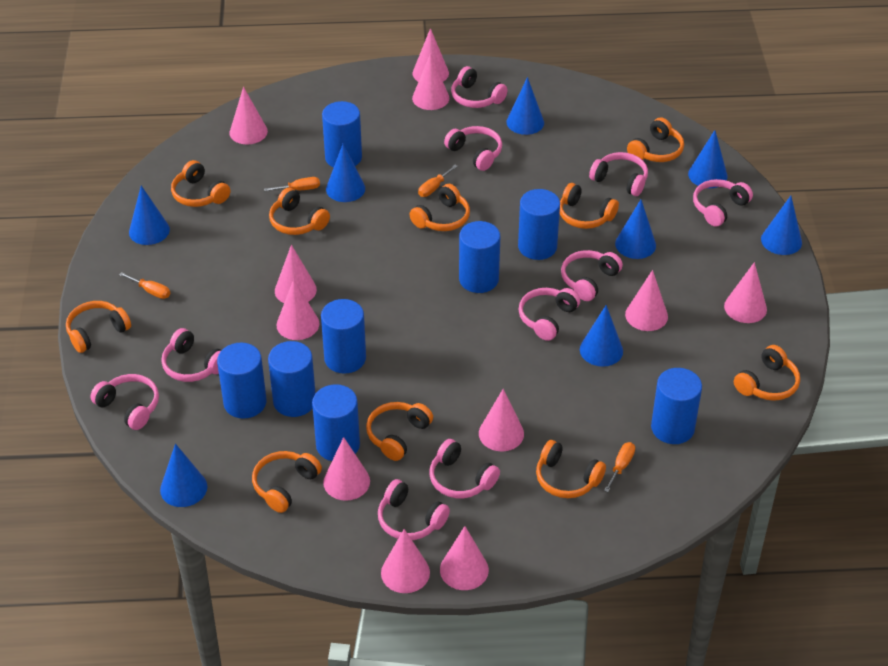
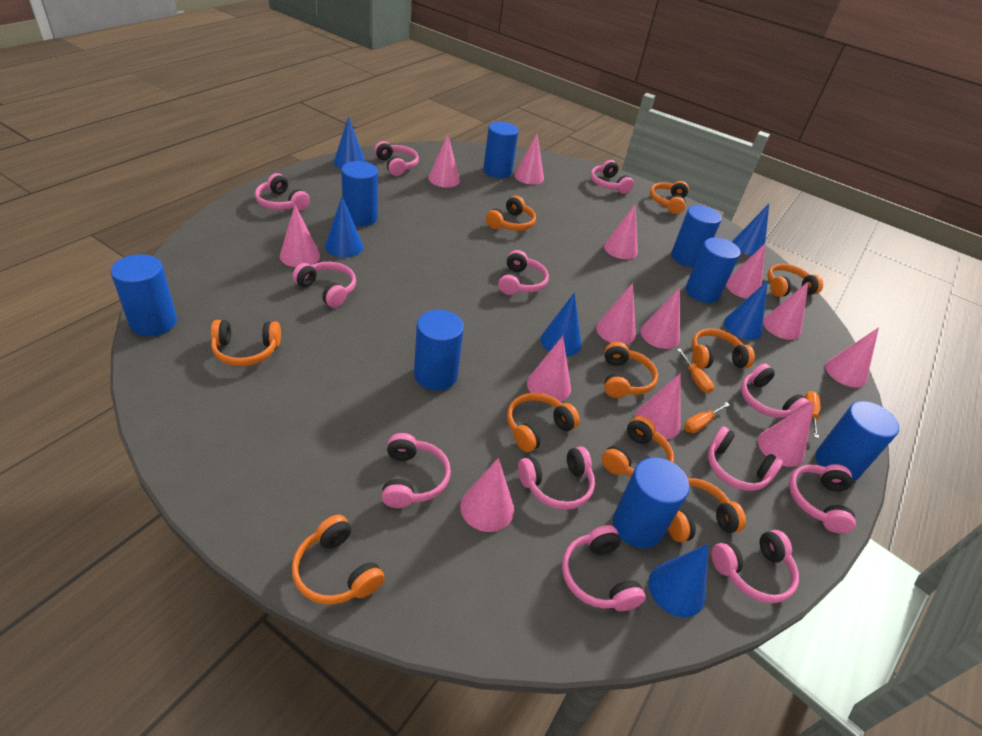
blue cone: 8 -> 6
orange screwdriver: 4 -> 3
pink cone: 11 -> 13
pink headphones: 10 -> 12

